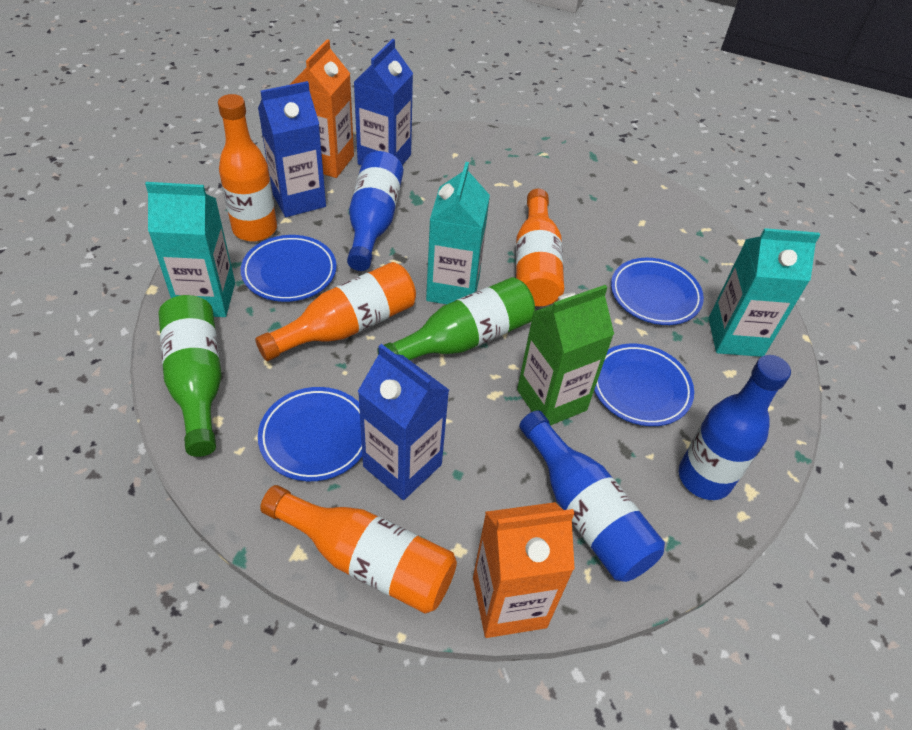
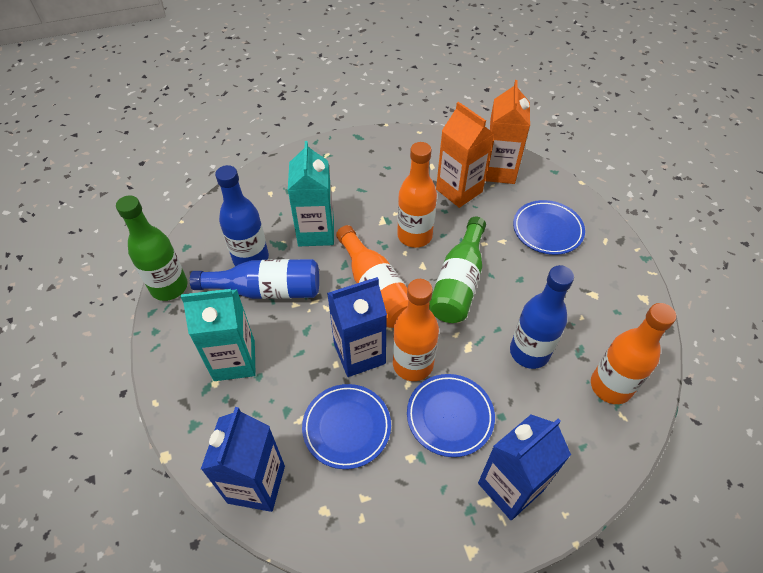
blue plate: 4 -> 3
green carton: 1 -> 0
turquoise carton: 3 -> 2

